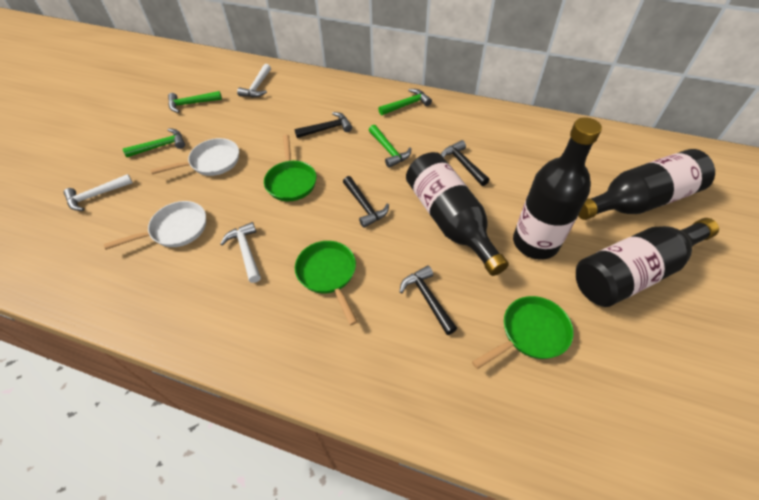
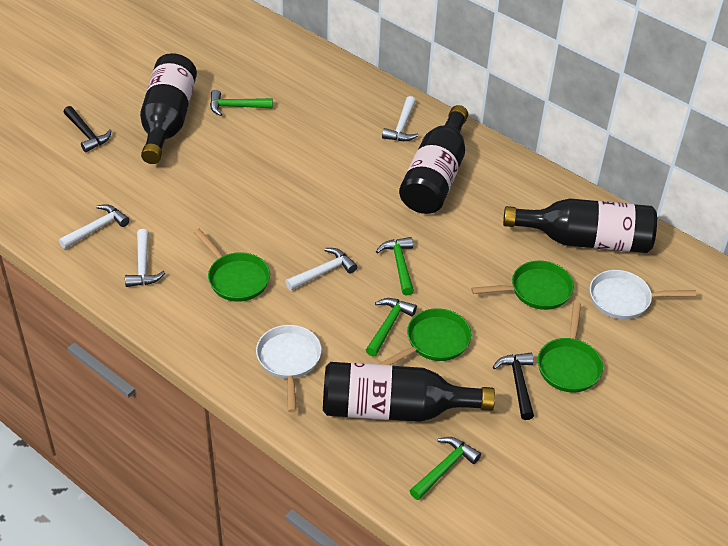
black hammer: 4 -> 2
green pan: 3 -> 4
white hammer: 3 -> 4

